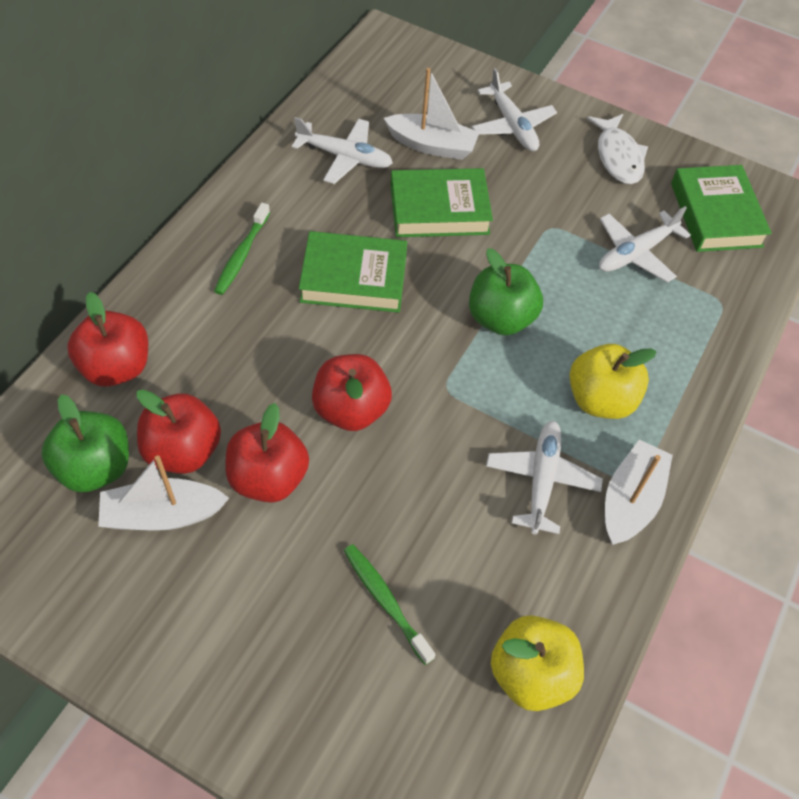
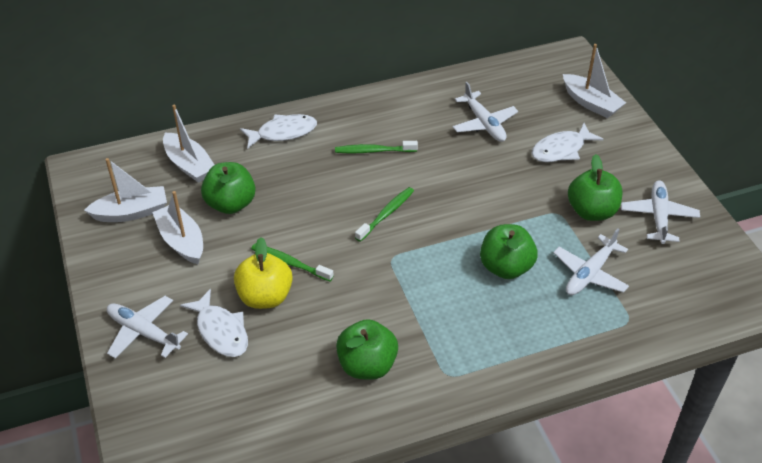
green apple: 2 -> 4
green book: 3 -> 0
green toothbrush: 2 -> 3
red apple: 4 -> 0
white boat: 3 -> 4
white fish: 1 -> 3
yellow apple: 2 -> 1

